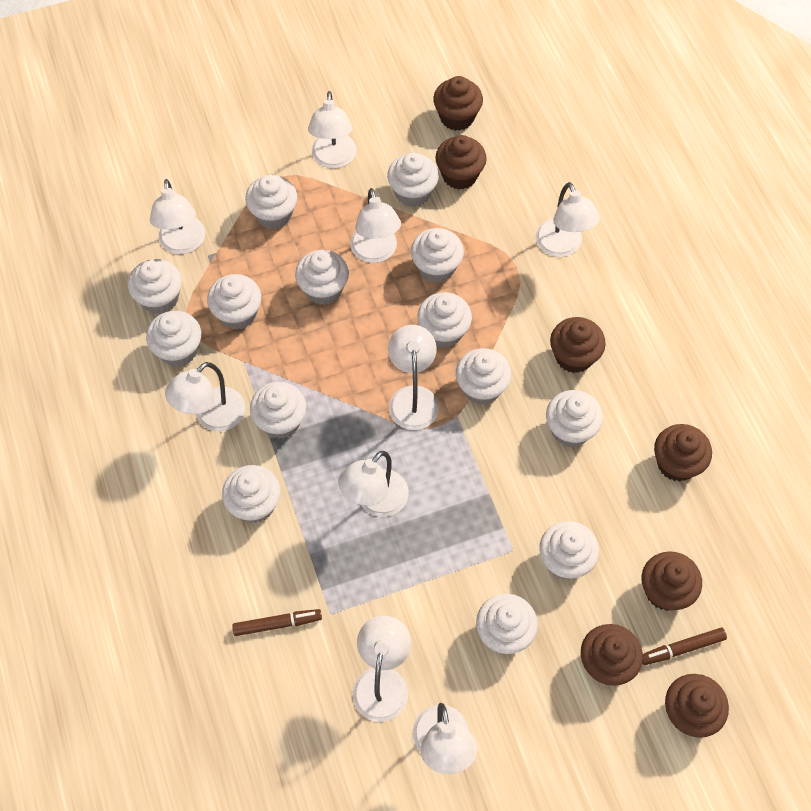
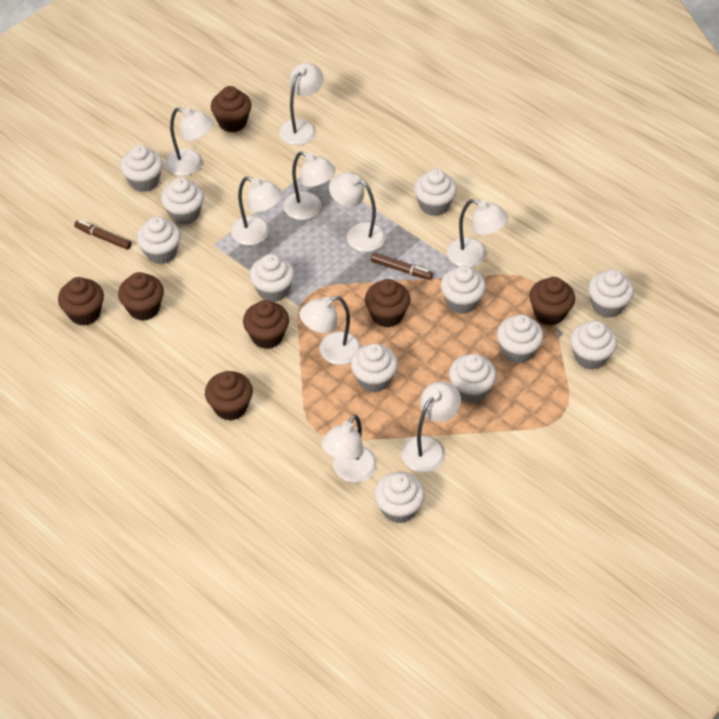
white cupcake: 14 -> 12

